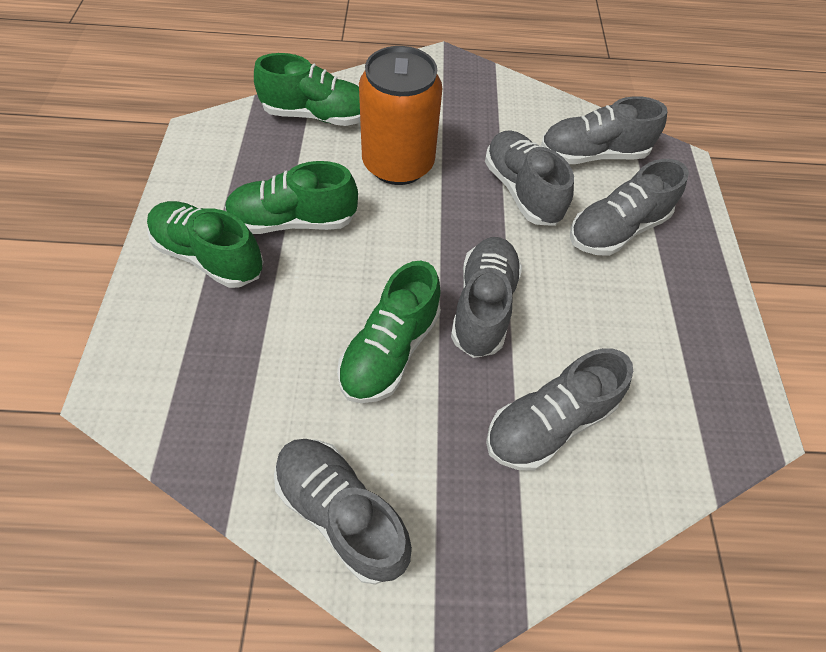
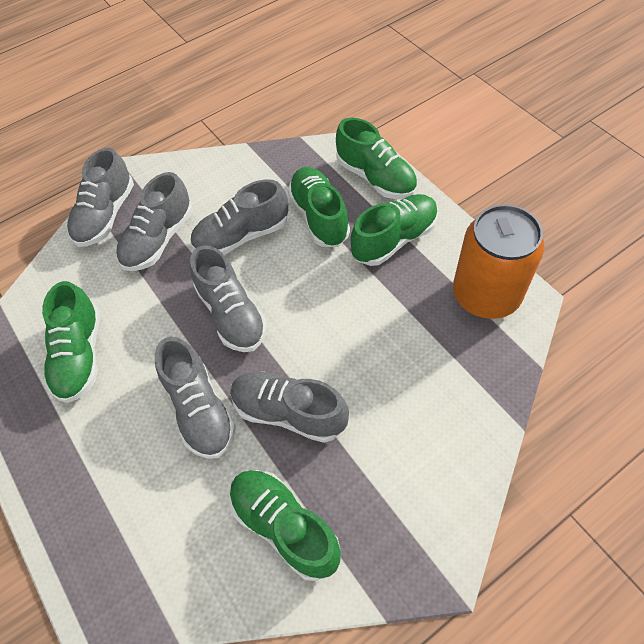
green shoe: 4 -> 5

